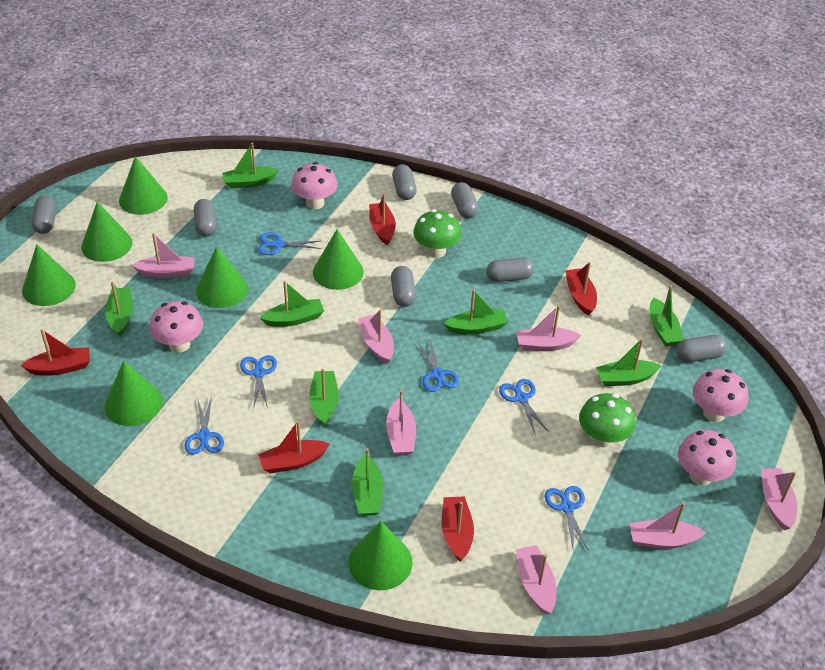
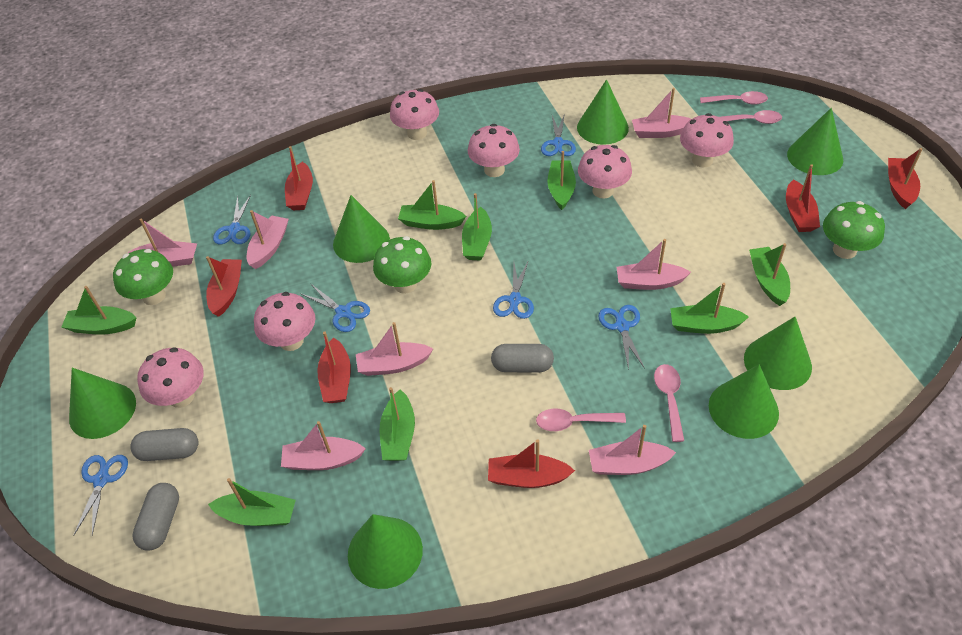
green mushroom: 2 -> 3
grey capsule: 7 -> 3
pink mushroom: 4 -> 6
pink spoon: 0 -> 4
red boat: 5 -> 6

